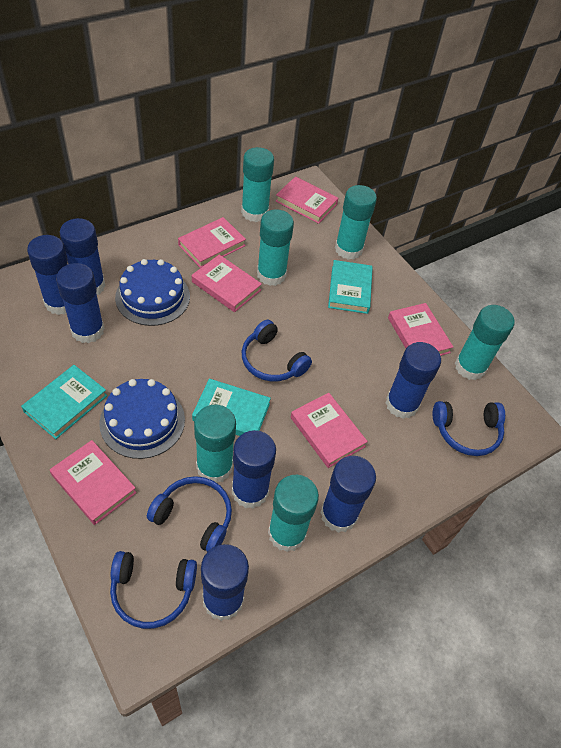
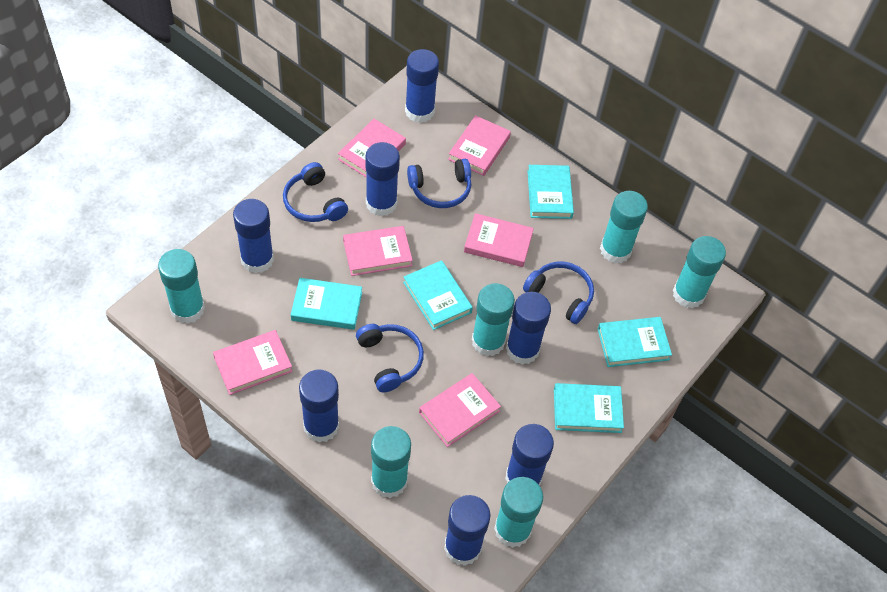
blue cake: 2 -> 0
turquoise book: 3 -> 5

